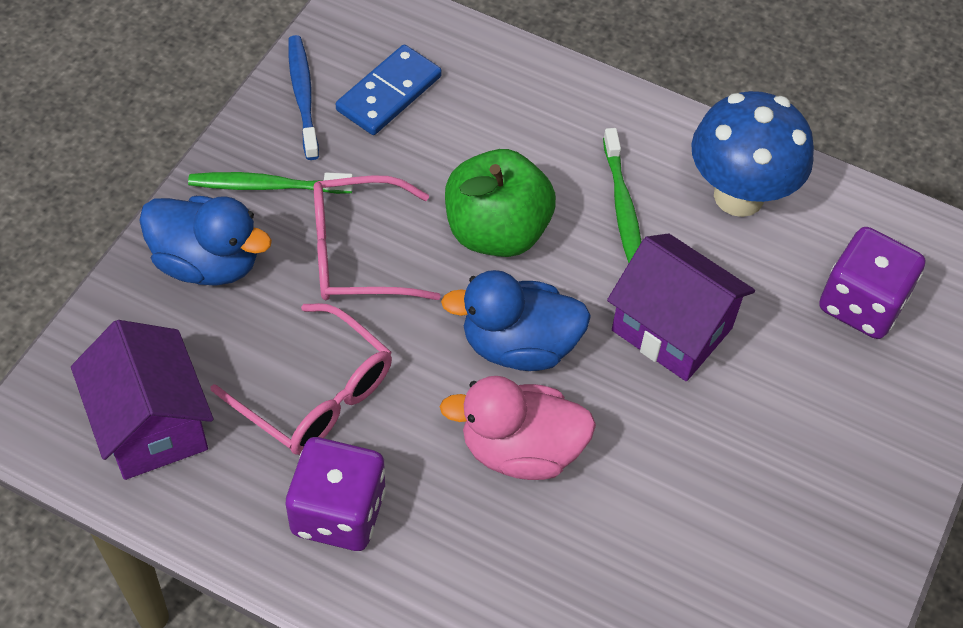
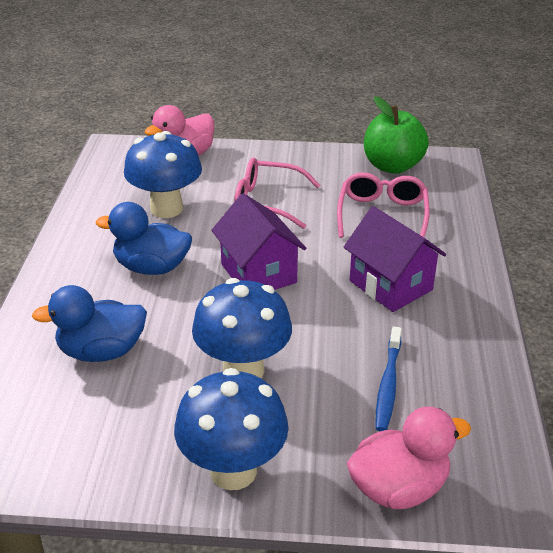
blue domino: 1 -> 0
blue mushroom: 1 -> 3
green toothbrush: 2 -> 0
pink duck: 1 -> 2
purple dice: 2 -> 0

